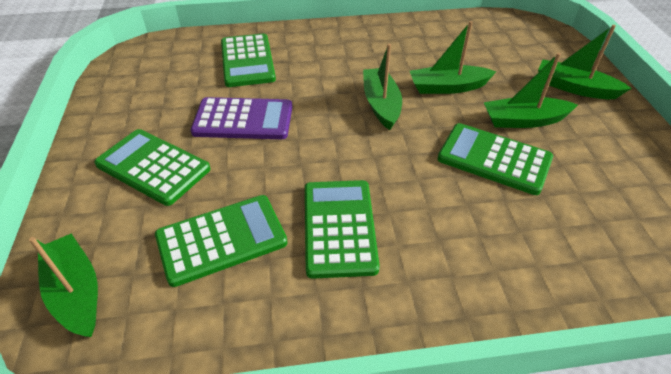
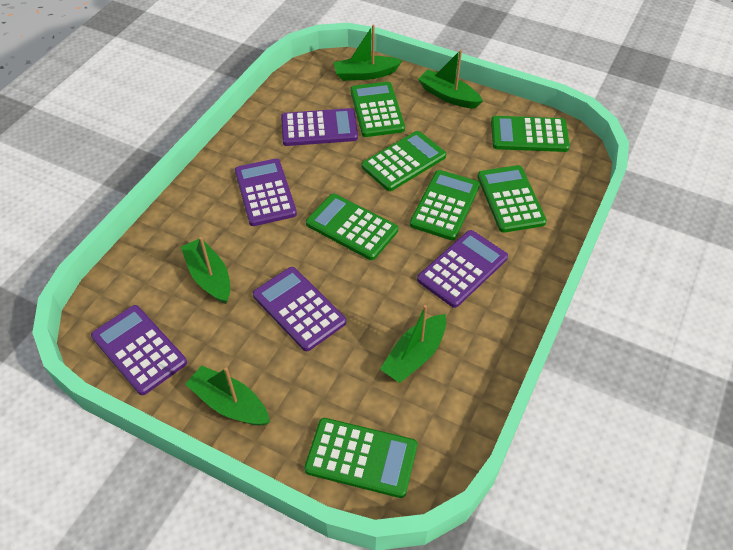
green calculator: 5 -> 7
purple calculator: 1 -> 5

